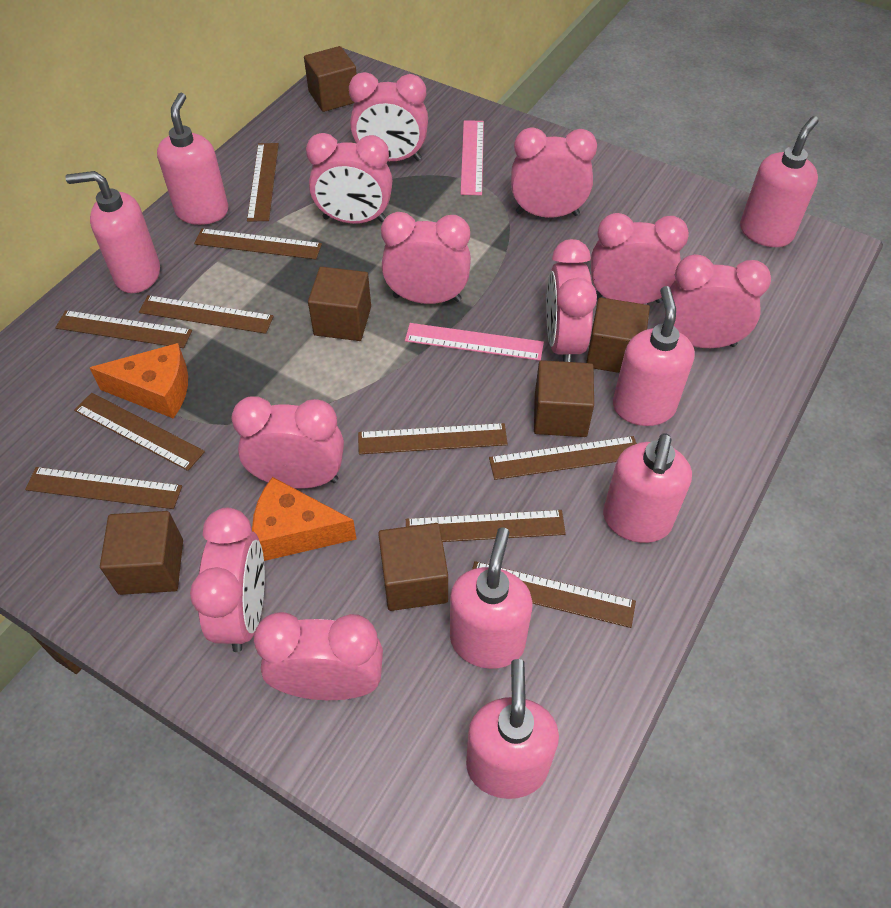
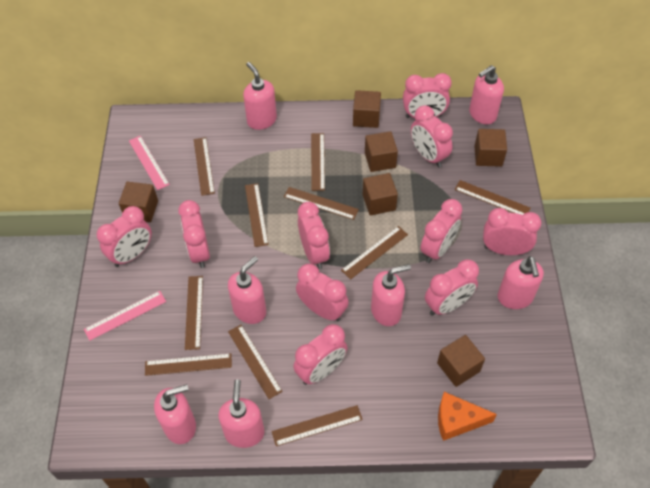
orange cheese: 2 -> 1

